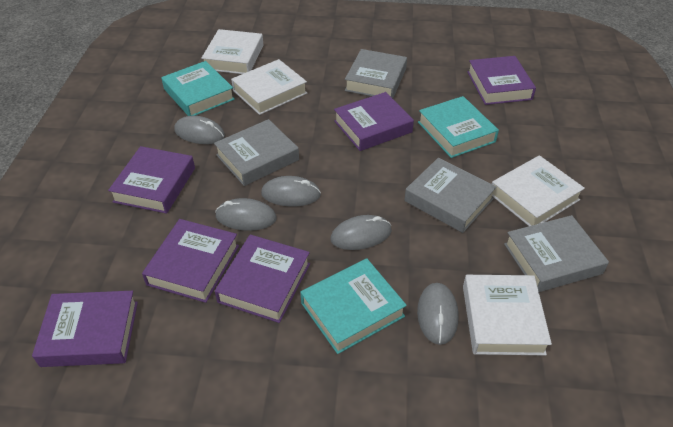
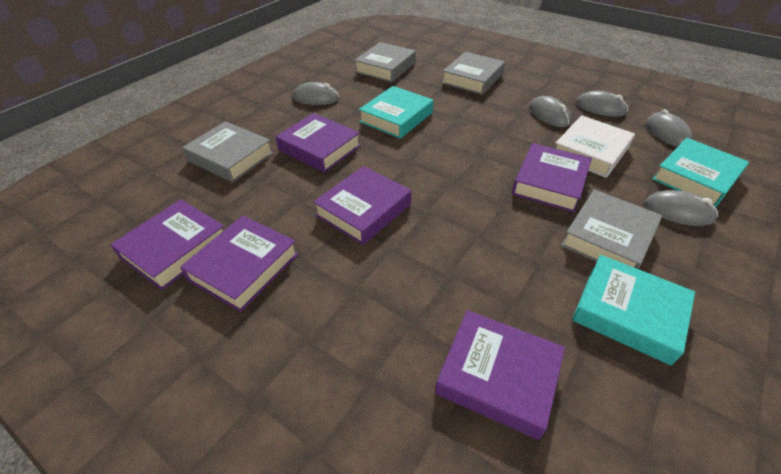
white book: 4 -> 1

